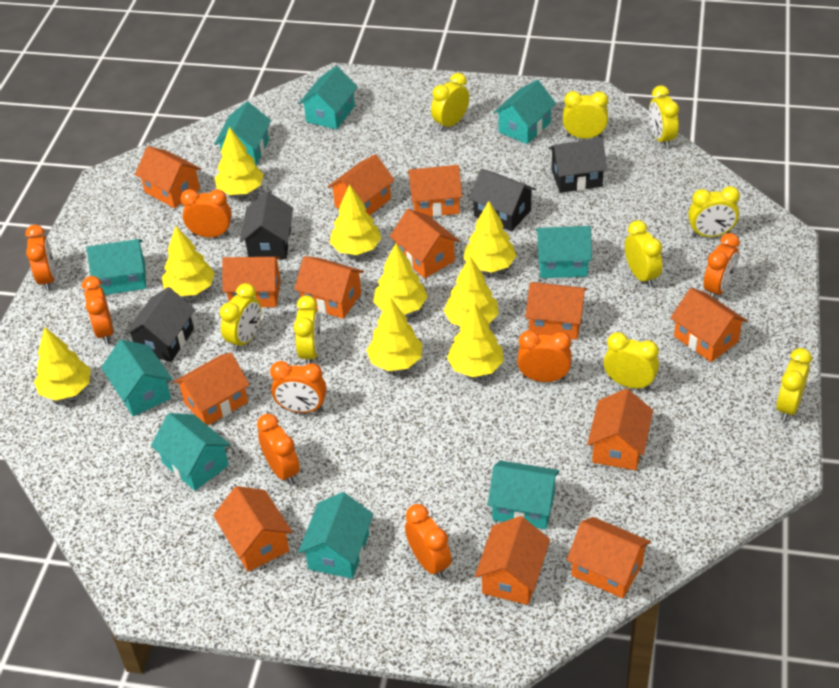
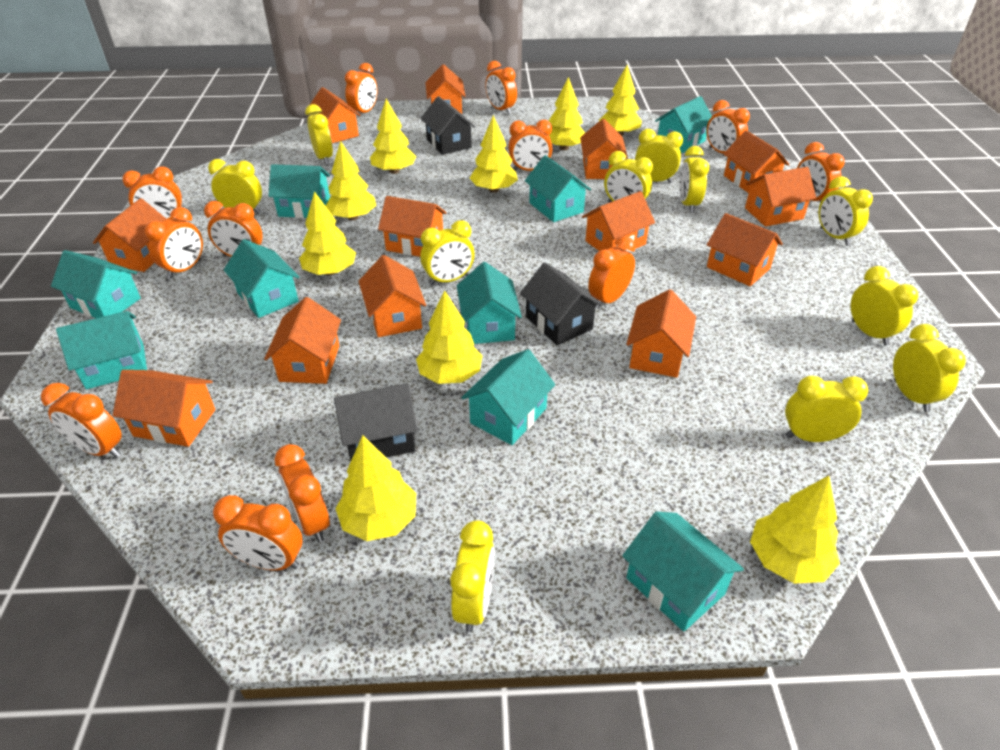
black house: 4 -> 3
orange clock: 8 -> 12
yellow clock: 9 -> 11

